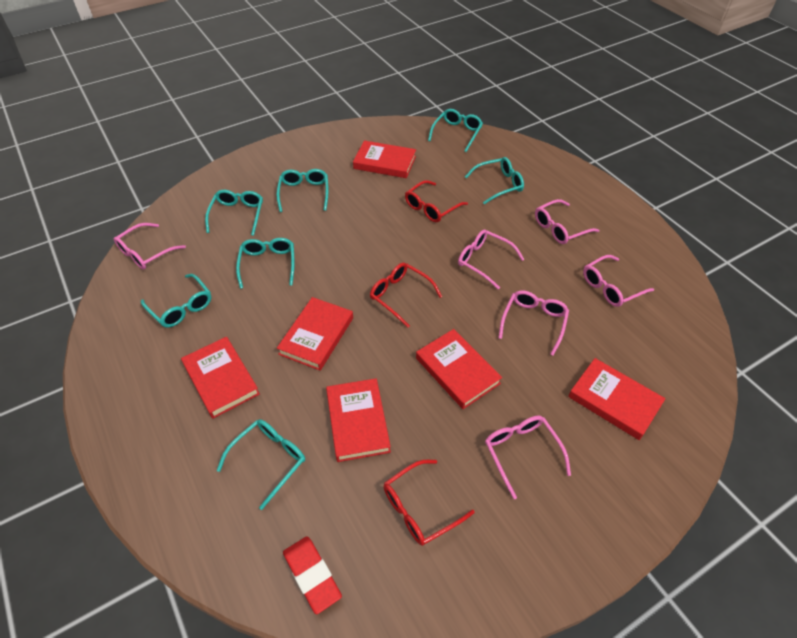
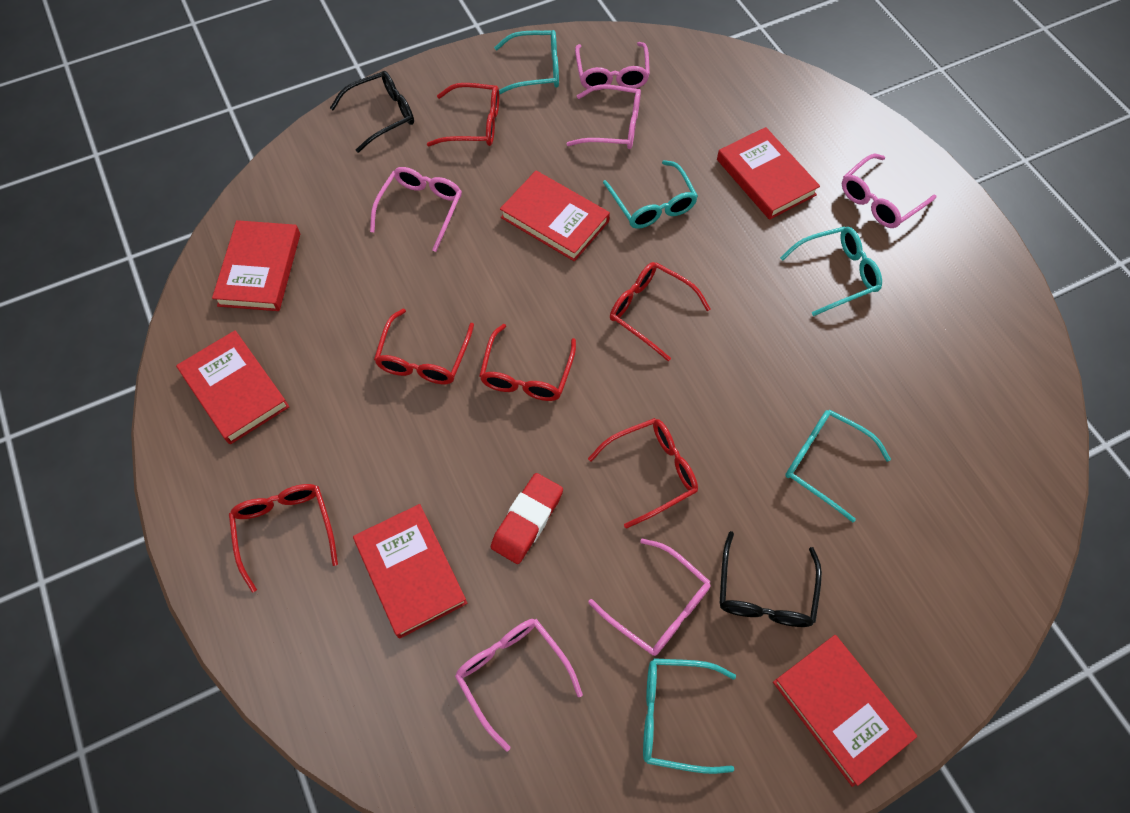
black glasses: 0 -> 2
red glasses: 3 -> 6
turquoise glasses: 7 -> 5

